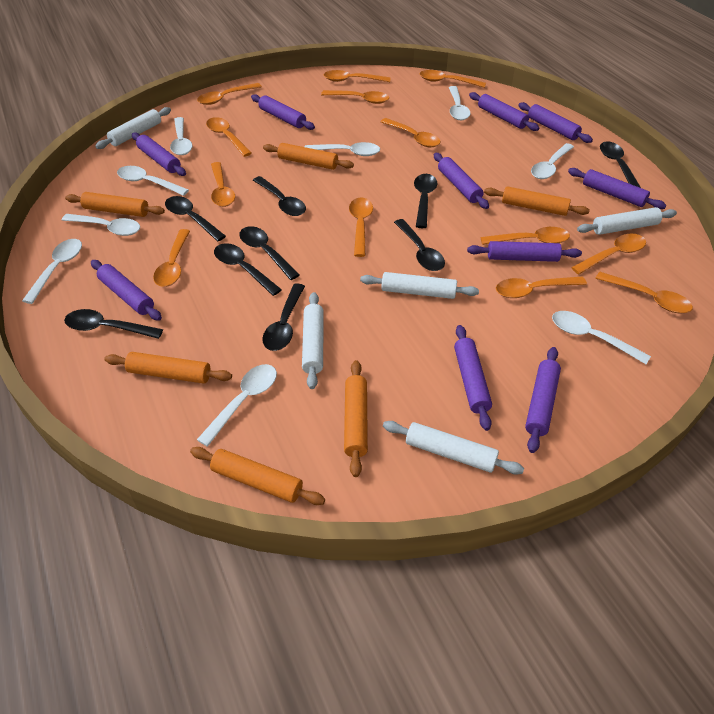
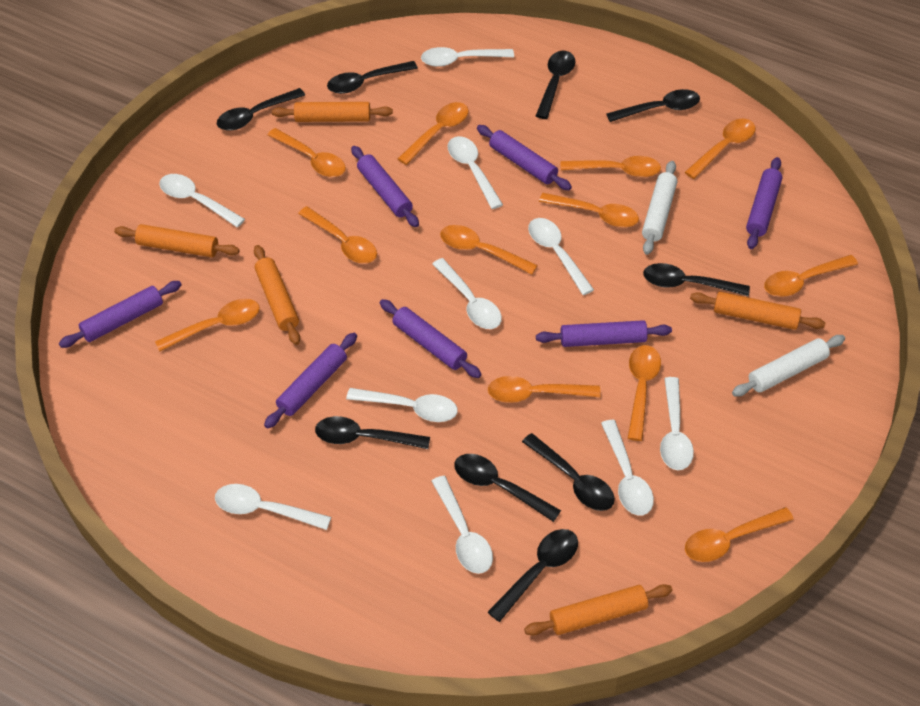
orange rolling pin: 6 -> 5
orange spoon: 13 -> 12
purple rolling pin: 10 -> 7
white rolling pin: 5 -> 2
white spoon: 9 -> 10

